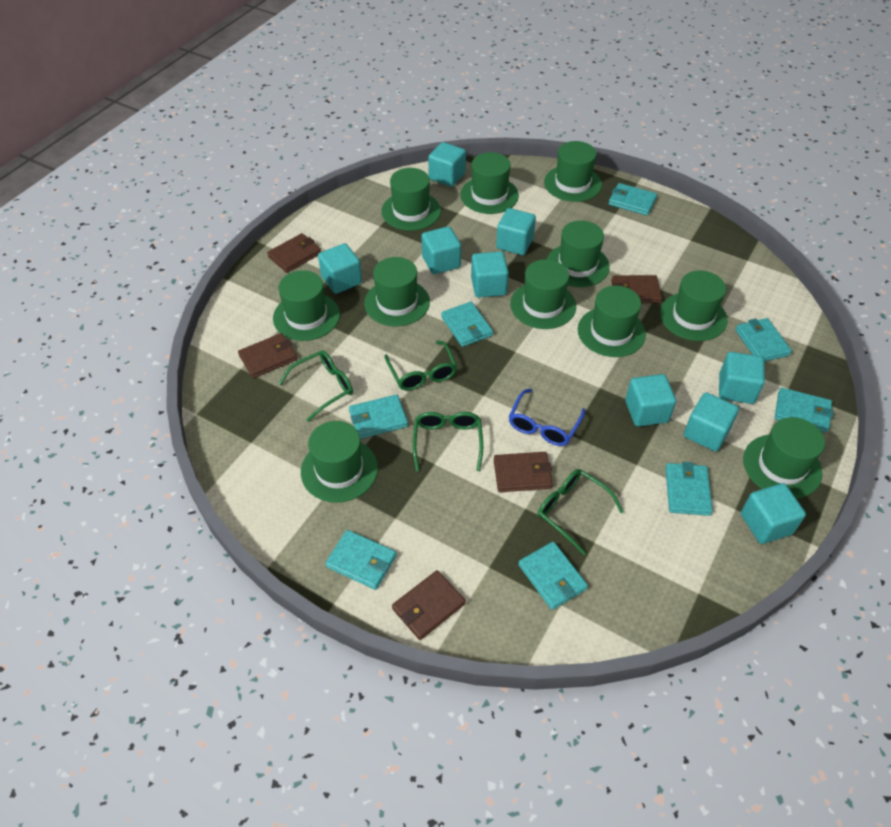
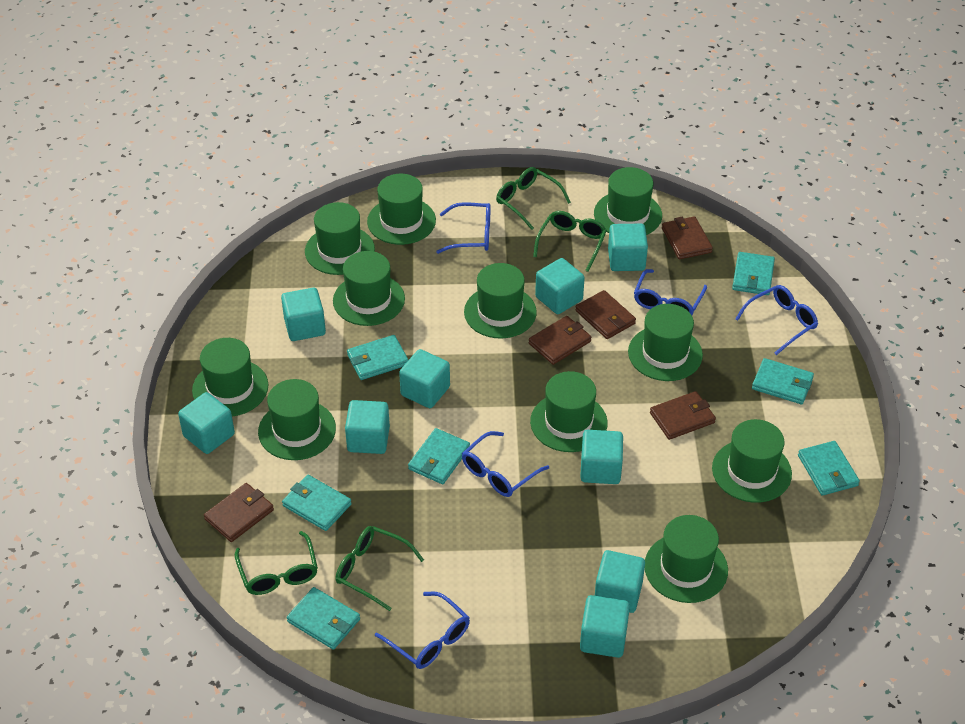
blue glasses: 1 -> 5
turquoise wallet: 8 -> 7

